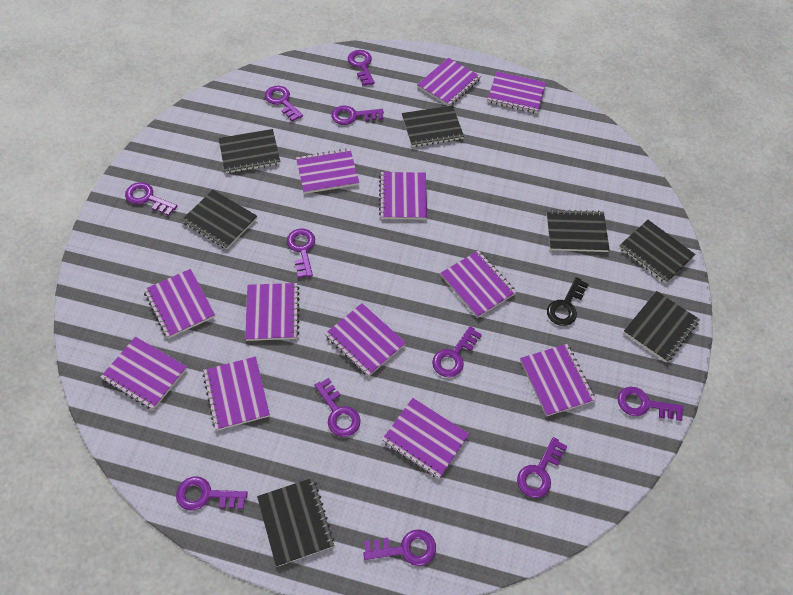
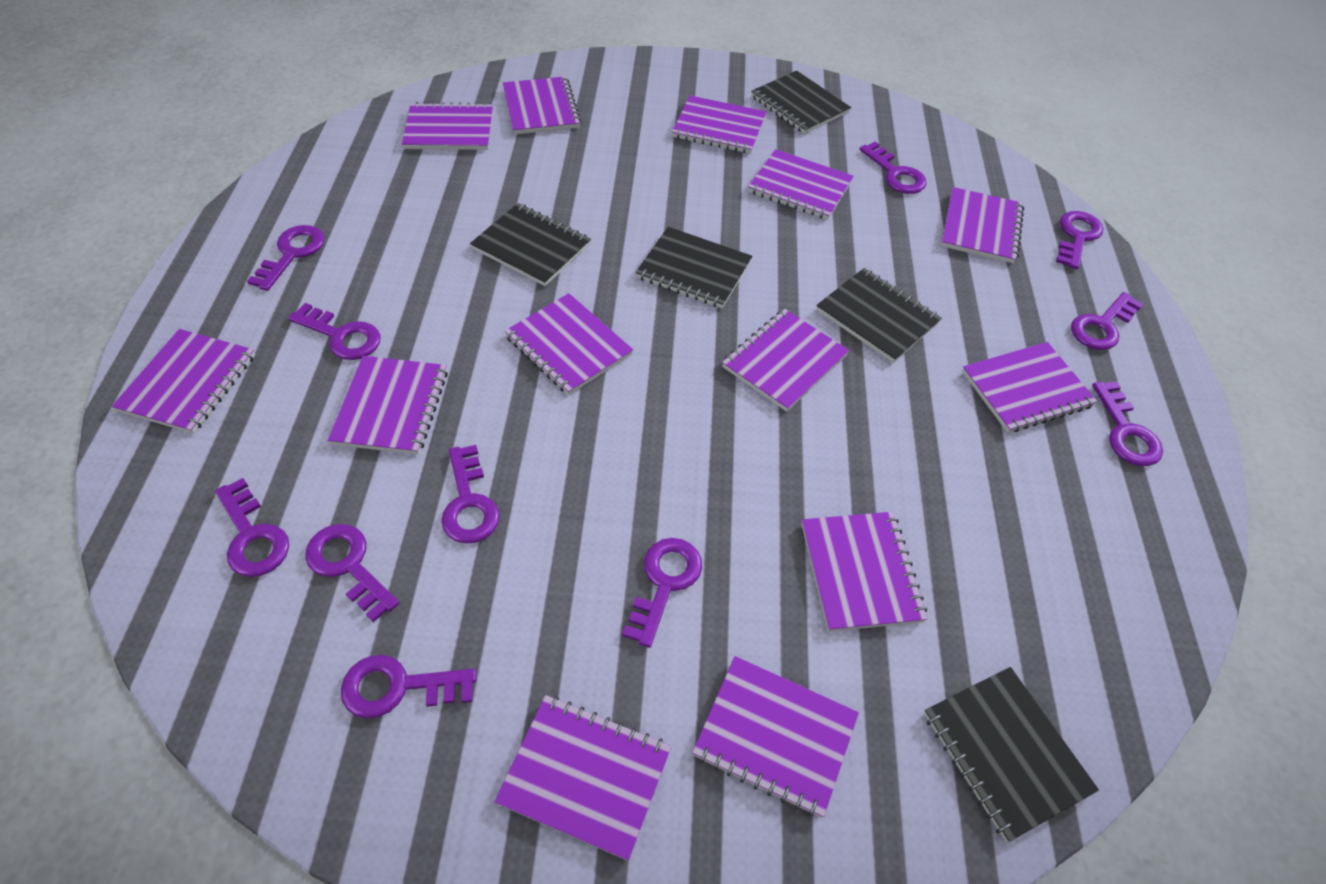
black key: 1 -> 0
black notebook: 7 -> 5
purple notebook: 12 -> 13

